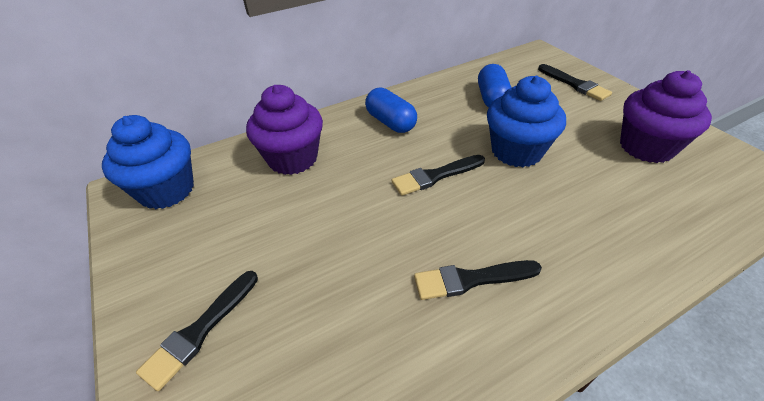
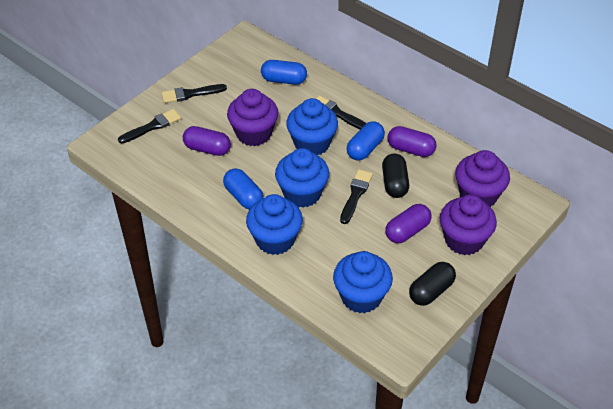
black capsule: 0 -> 2
blue capsule: 2 -> 3
blue cupcake: 2 -> 4
purple capsule: 0 -> 3
purple cupcake: 2 -> 3

